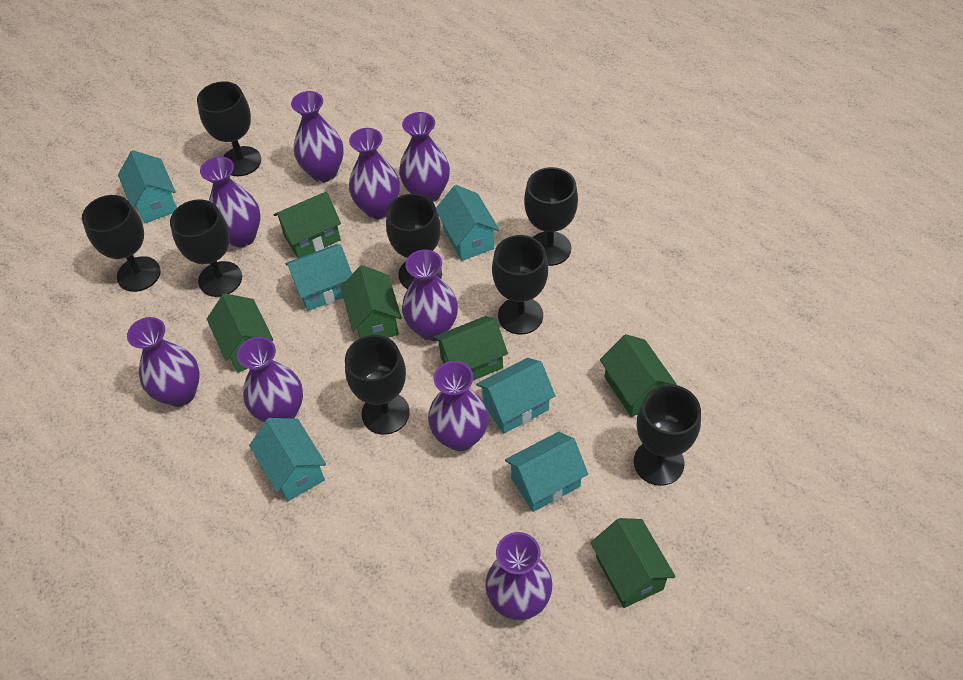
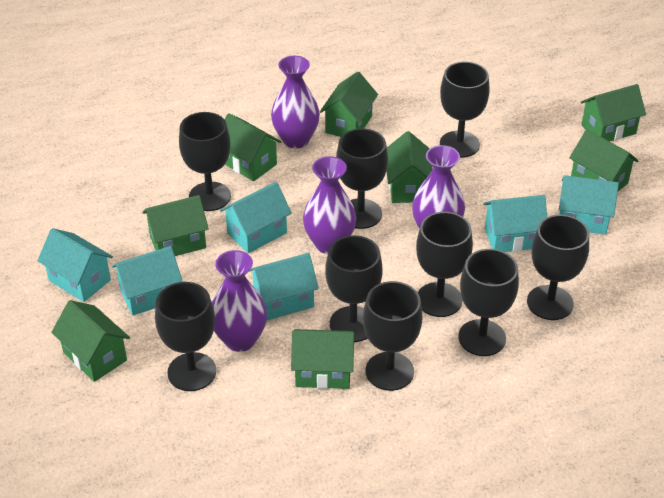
black goblet: 8 -> 9
green house: 6 -> 8
purple vase: 9 -> 4

